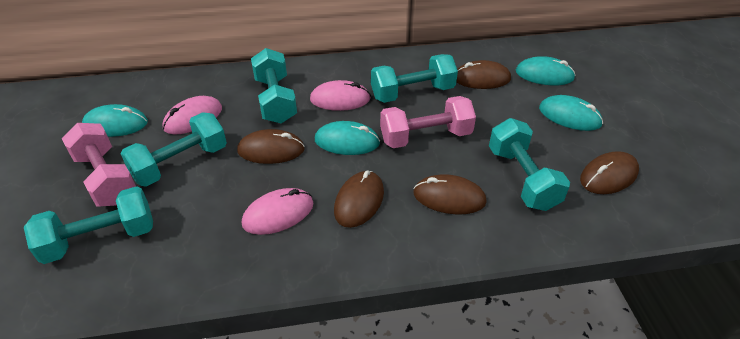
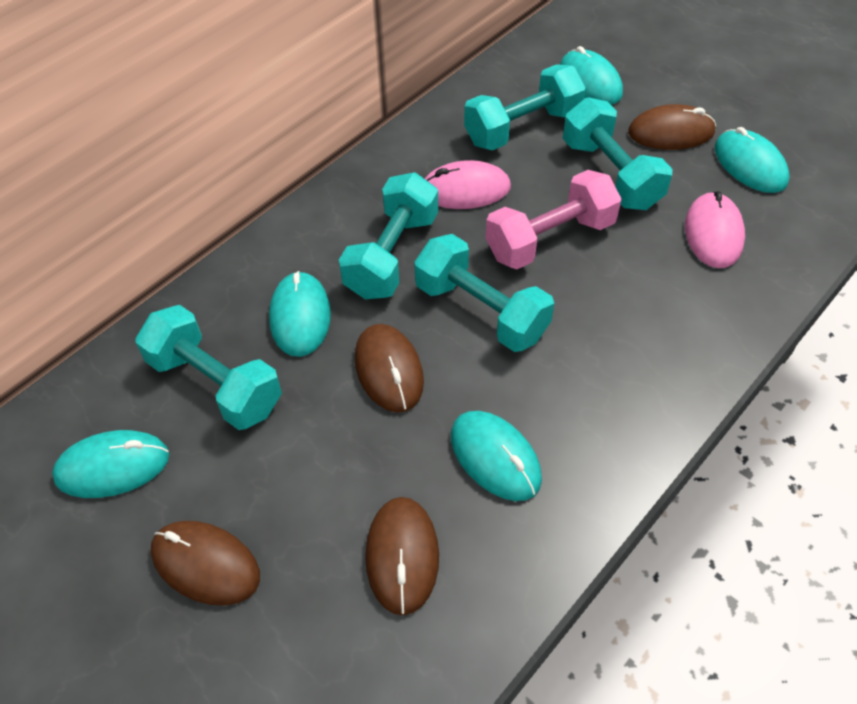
brown mouse: 5 -> 4
pink dumbbell: 2 -> 1
pink mouse: 3 -> 2
turquoise mouse: 4 -> 5

